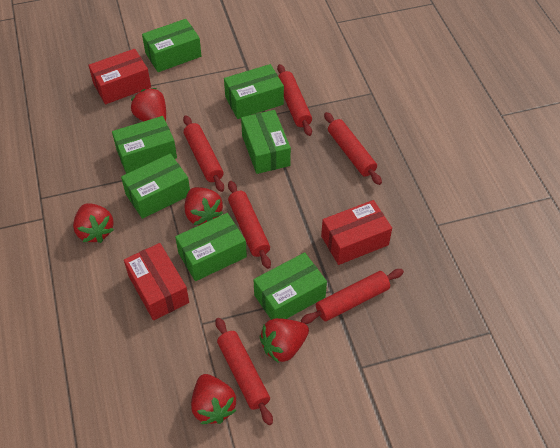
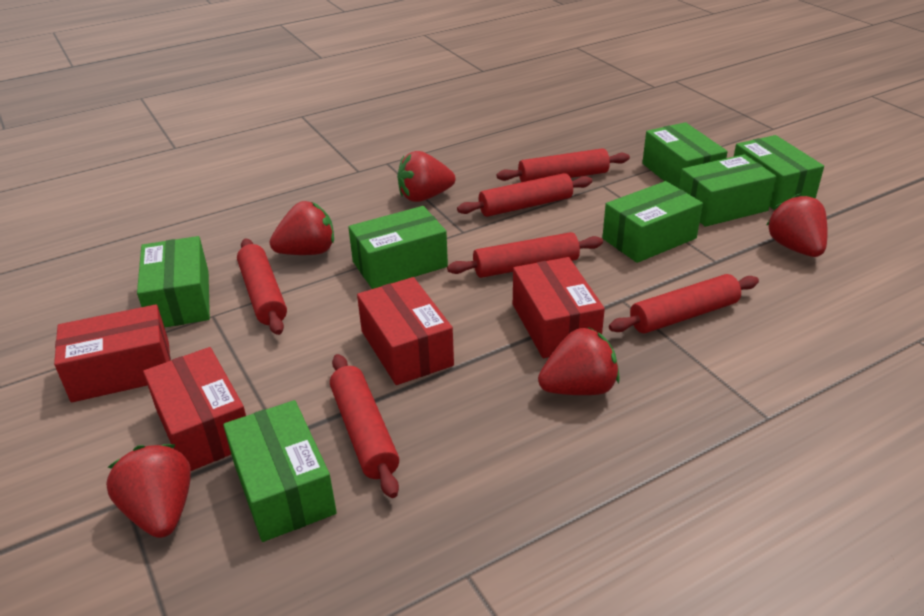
red box: 3 -> 4

